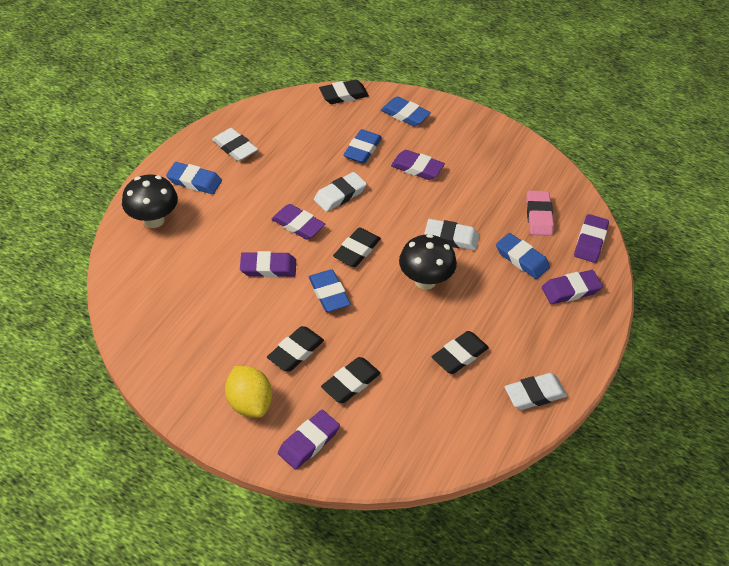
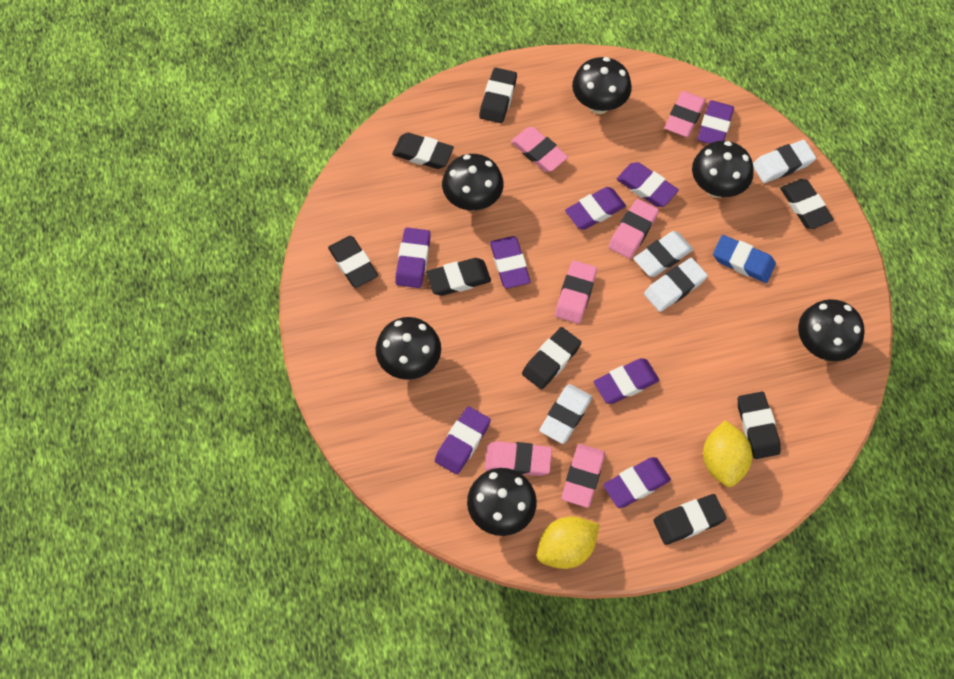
black eraser: 5 -> 8
black mushroom: 2 -> 6
blue eraser: 5 -> 1
pink eraser: 1 -> 6
purple eraser: 6 -> 8
yellow lemon: 1 -> 2

